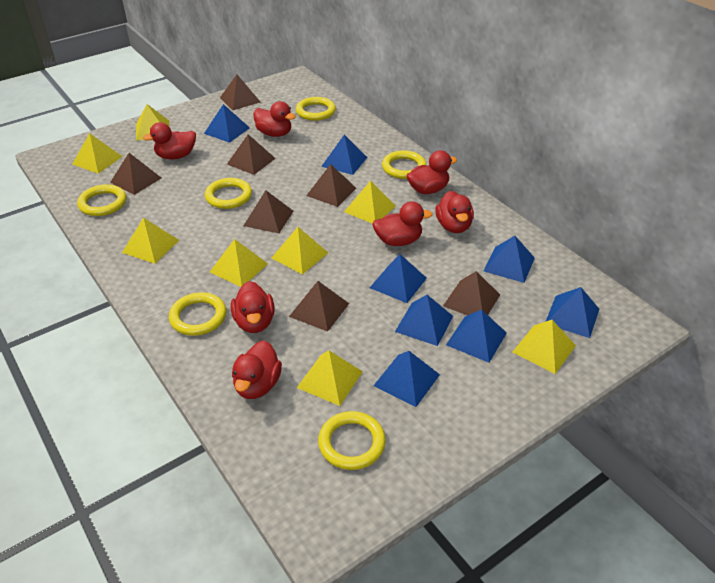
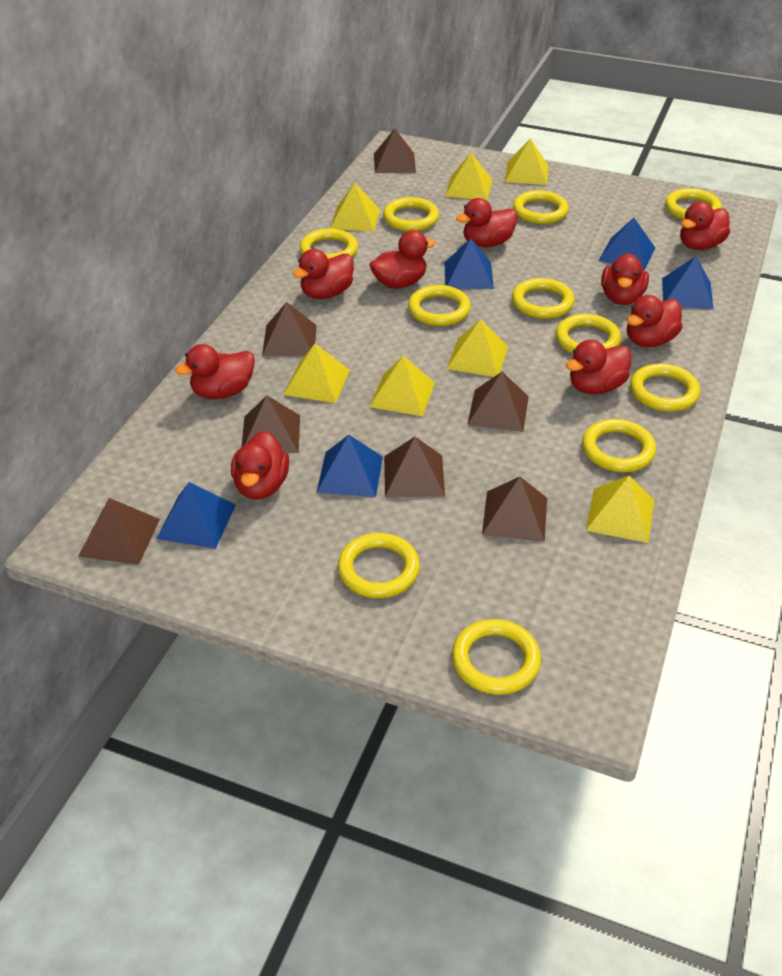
blue pyramid: 8 -> 5
red duck: 7 -> 9
yellow pyramid: 8 -> 7
yellow ring: 6 -> 11

